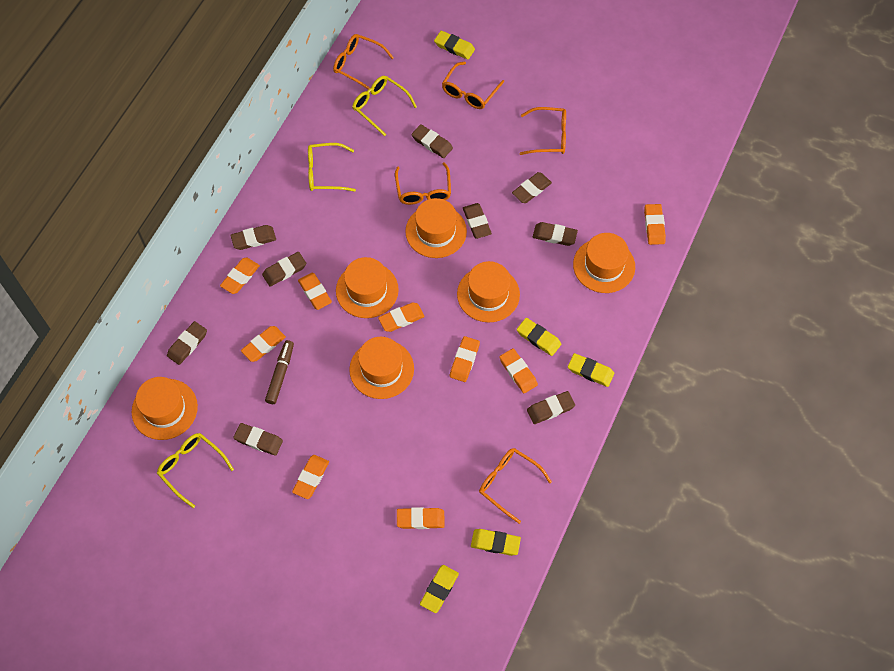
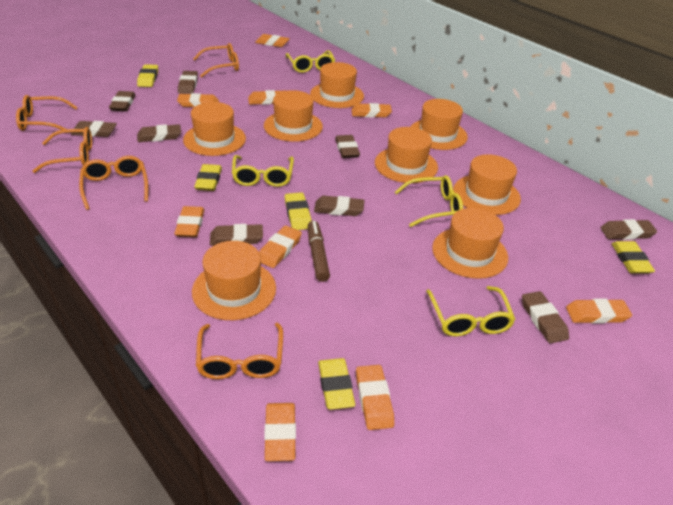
orange hat: 6 -> 8
yellow glasses: 3 -> 4

